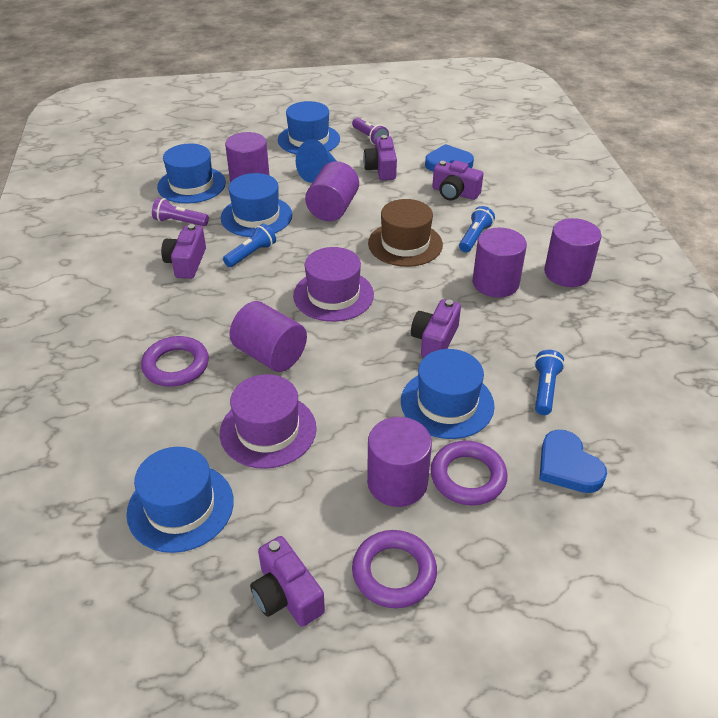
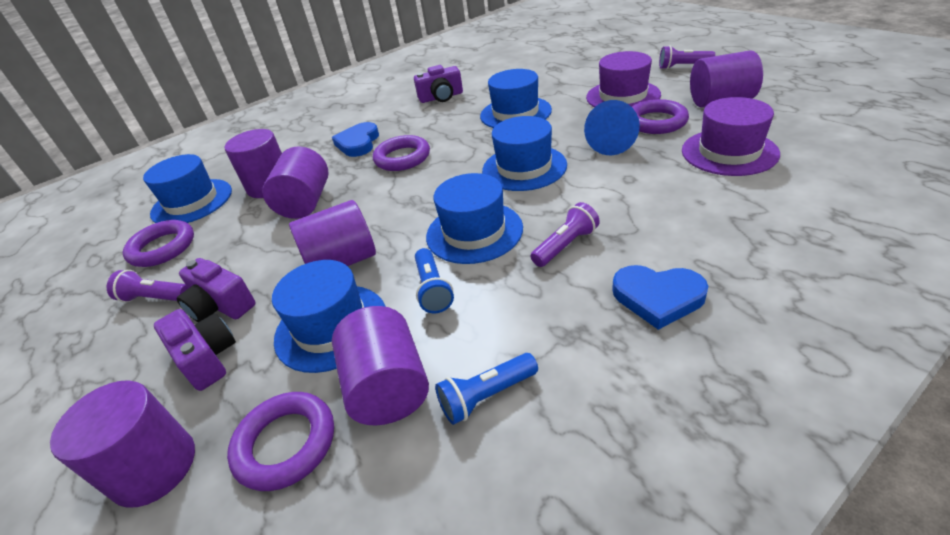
blue flashlight: 3 -> 2
brown hat: 1 -> 0
purple camera: 5 -> 3
purple flashlight: 2 -> 3
purple ring: 3 -> 4

